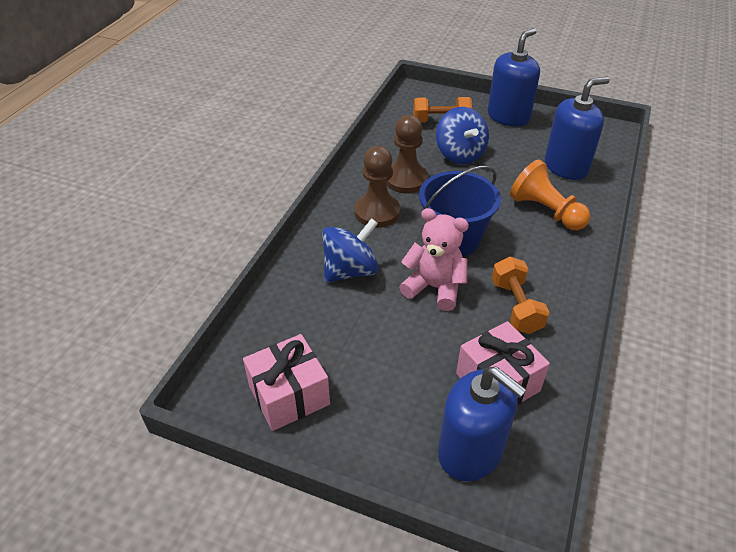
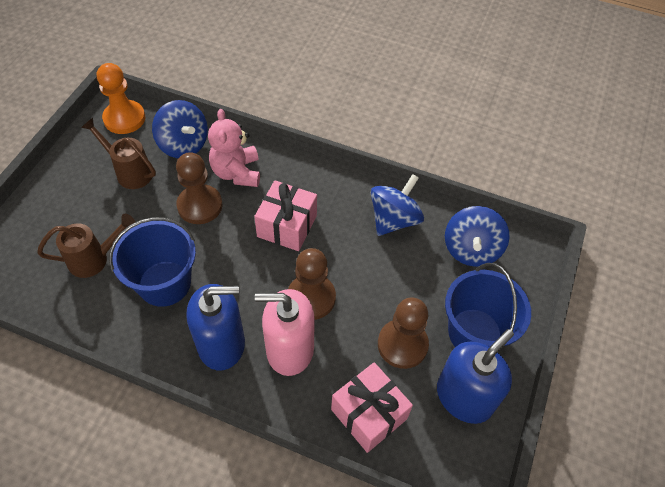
blue bucket: 1 -> 2
blue soap dispenser: 3 -> 2
blue spinning top: 2 -> 3
brown pawn: 2 -> 3
brown watering can: 0 -> 2
orange dumbbell: 2 -> 0
pink soap dispenser: 0 -> 1

